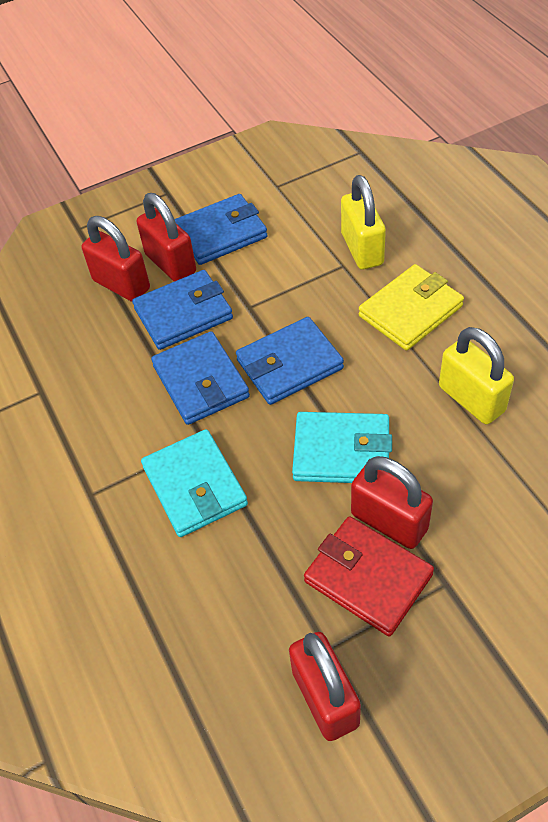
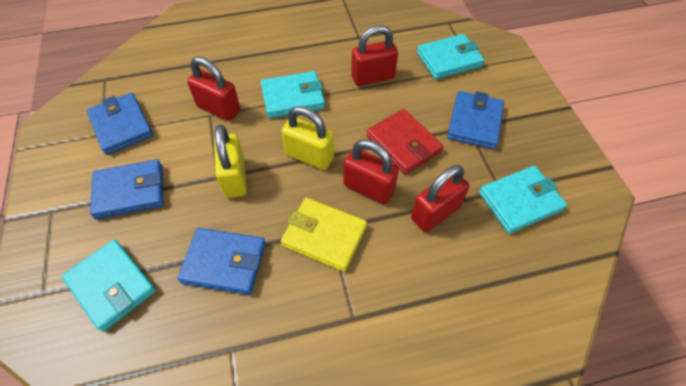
turquoise wallet: 2 -> 4

